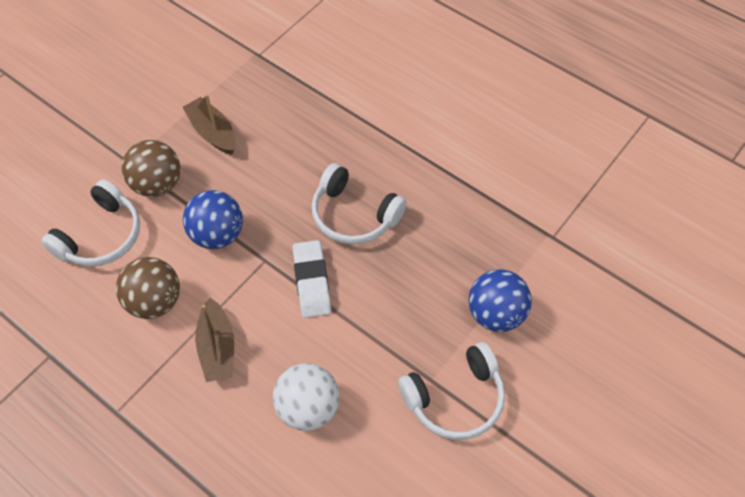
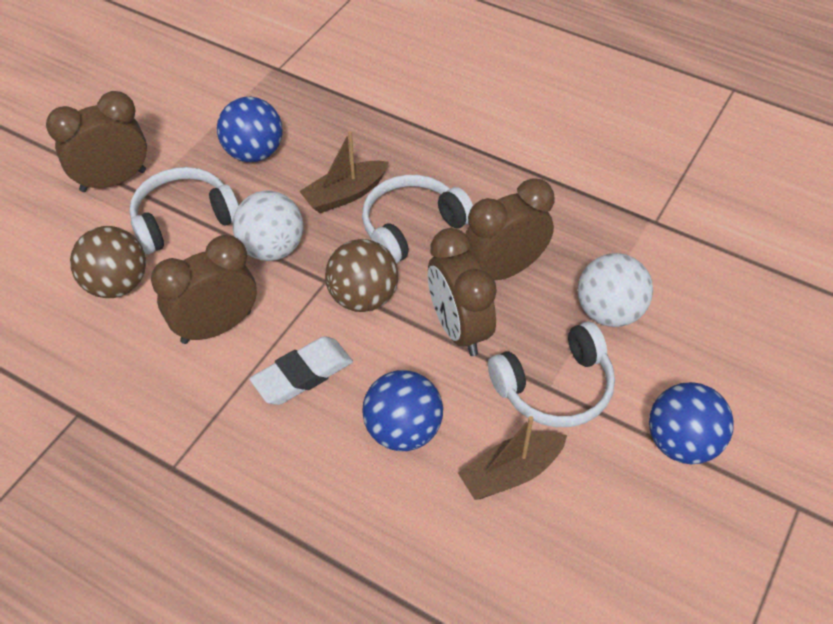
blue ball: 2 -> 3
brown clock: 0 -> 4
white ball: 1 -> 2

